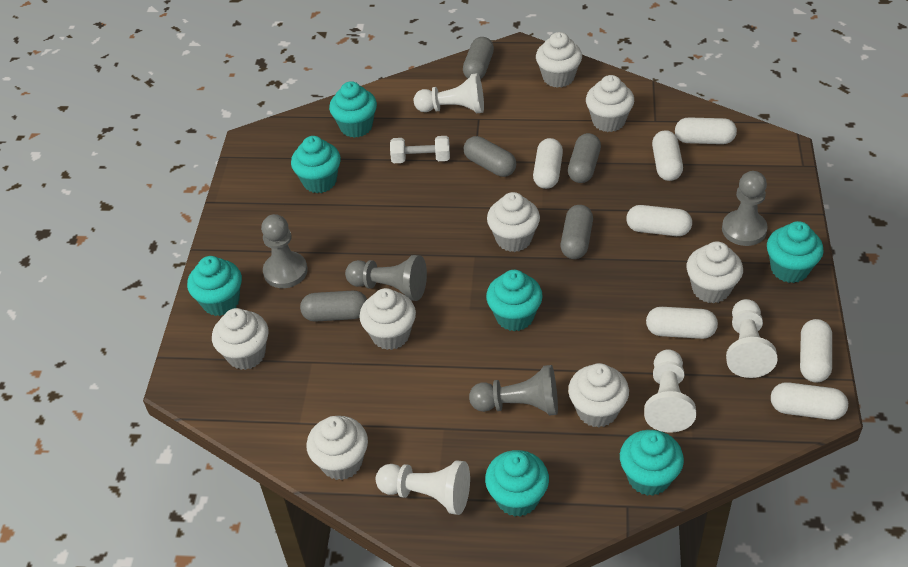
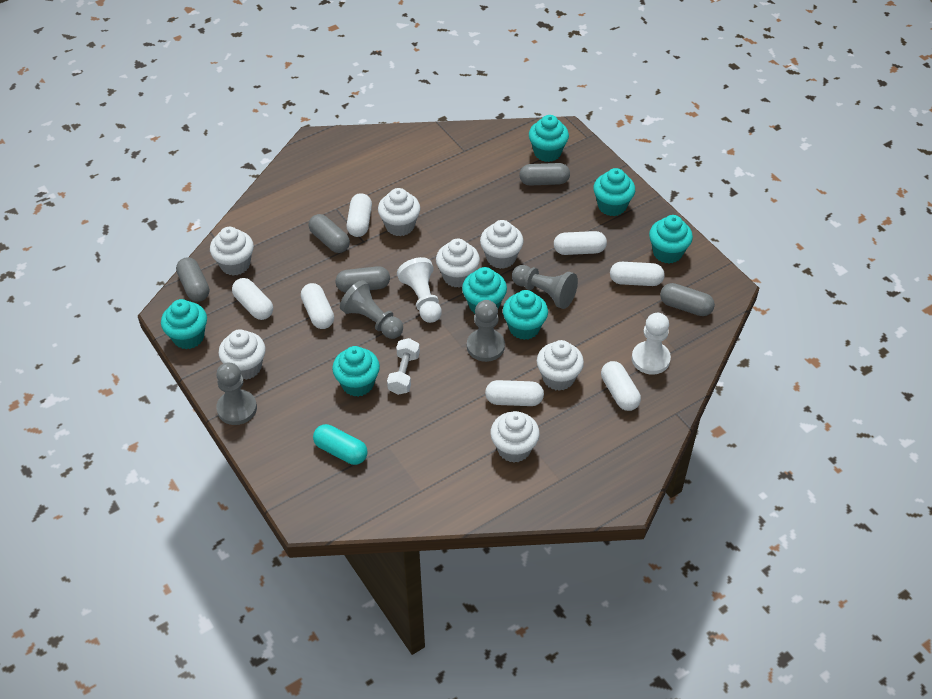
turquoise capsule: 0 -> 1
white cupcake: 8 -> 7
white pawn: 4 -> 2

